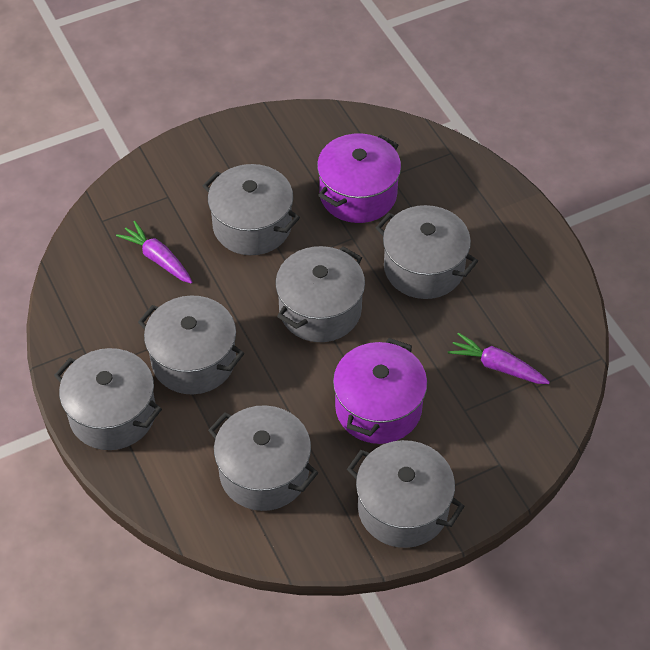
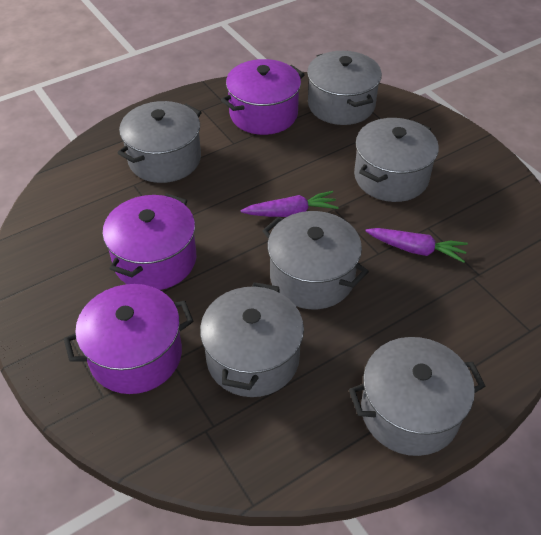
grey pot: 7 -> 6
purple pot: 2 -> 3

